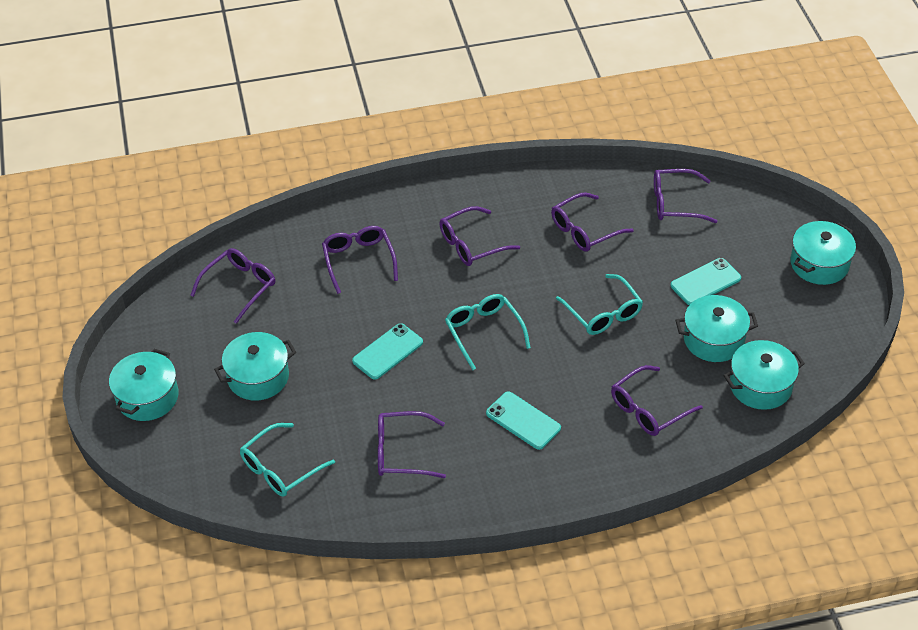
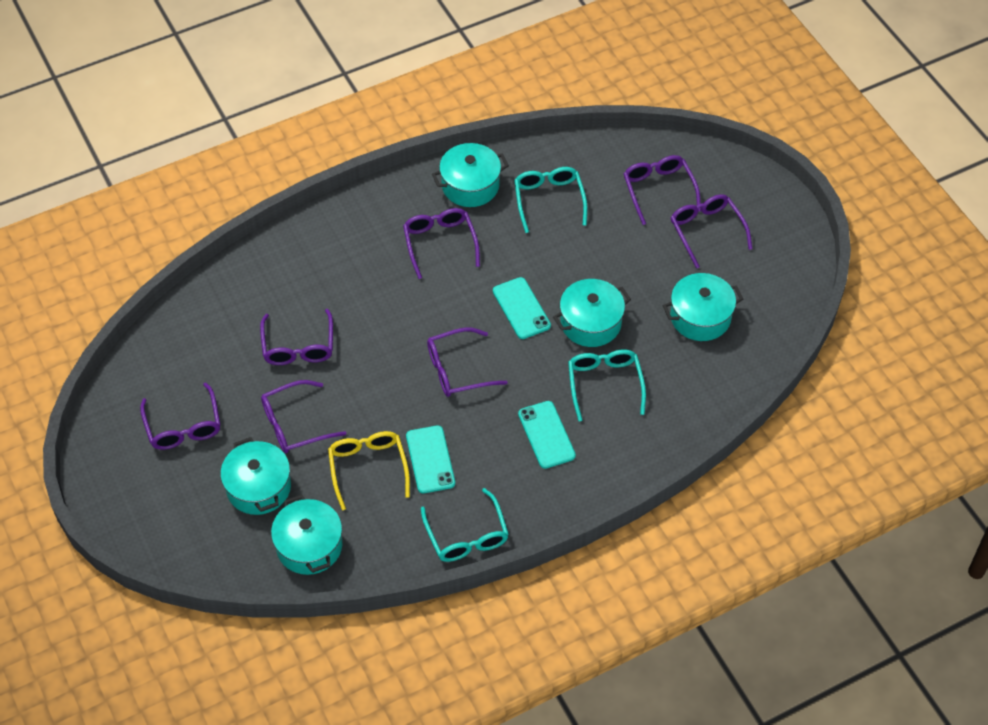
yellow glasses: 0 -> 1

